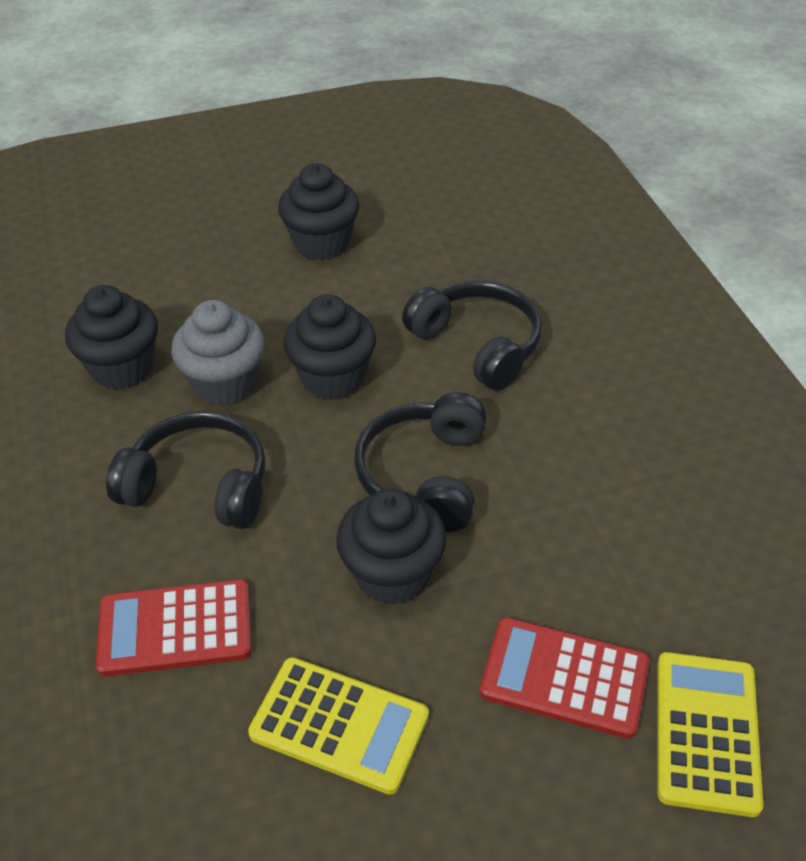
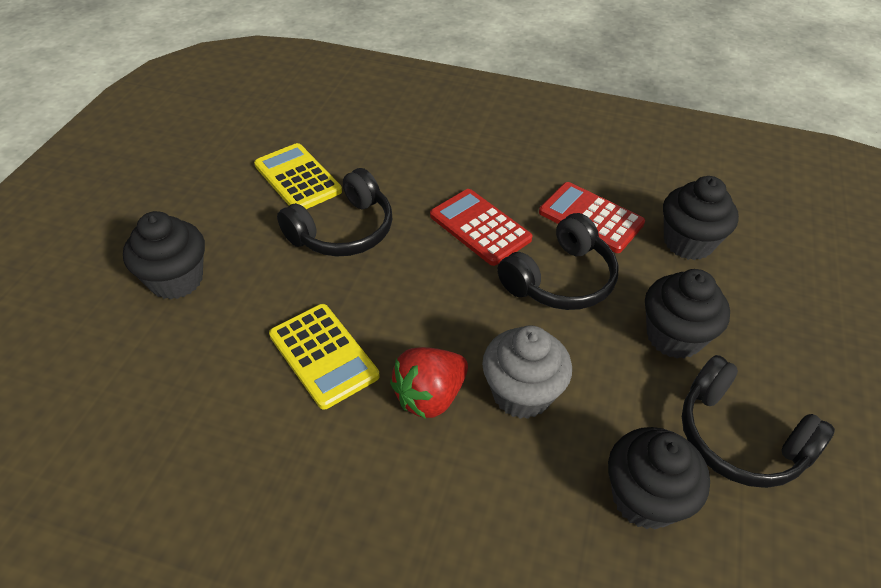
red strawberry: 0 -> 1

